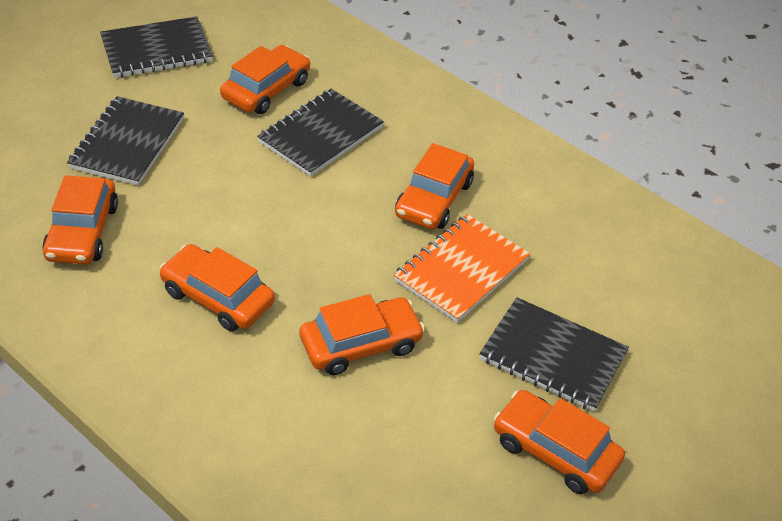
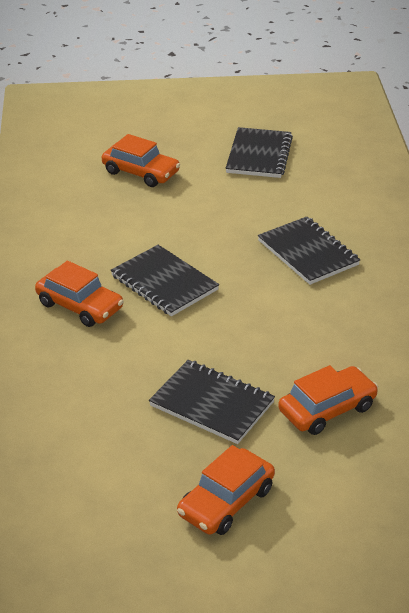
orange car: 6 -> 4
orange notebook: 1 -> 0

